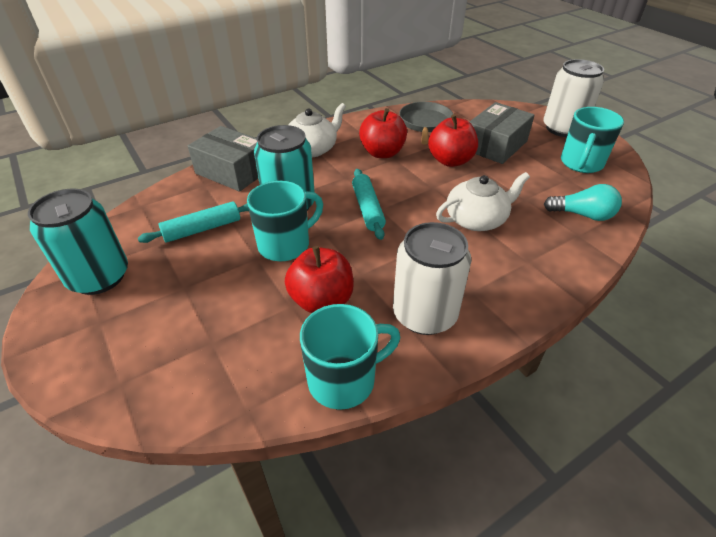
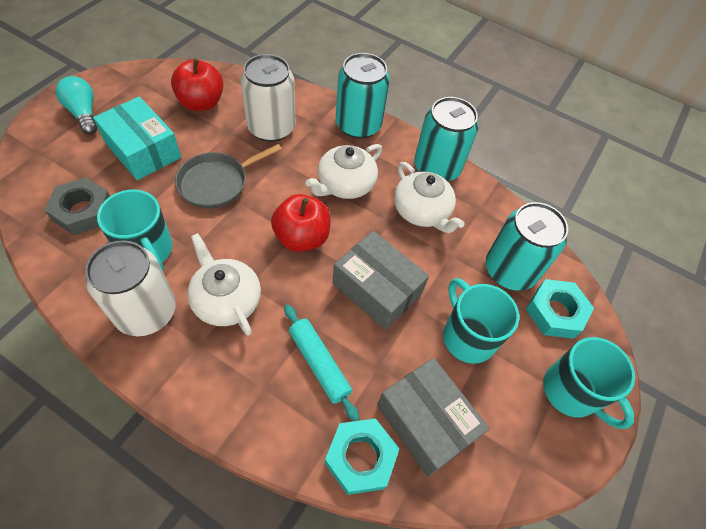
grey nut: 0 -> 1
red apple: 3 -> 2
turquoise box: 0 -> 1
turquoise can: 2 -> 3
turquoise nut: 0 -> 2
turquoise rolling pin: 2 -> 1
white teapot: 2 -> 3

